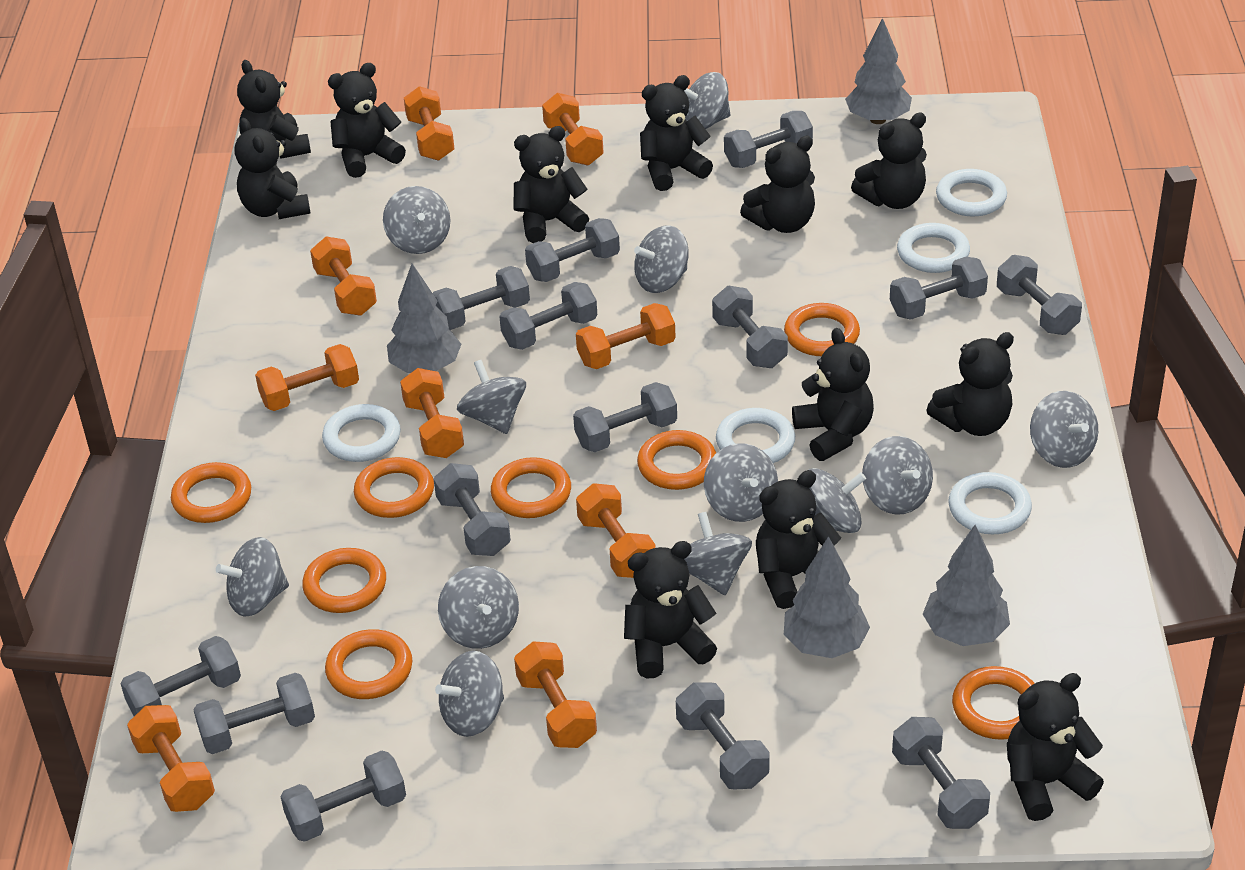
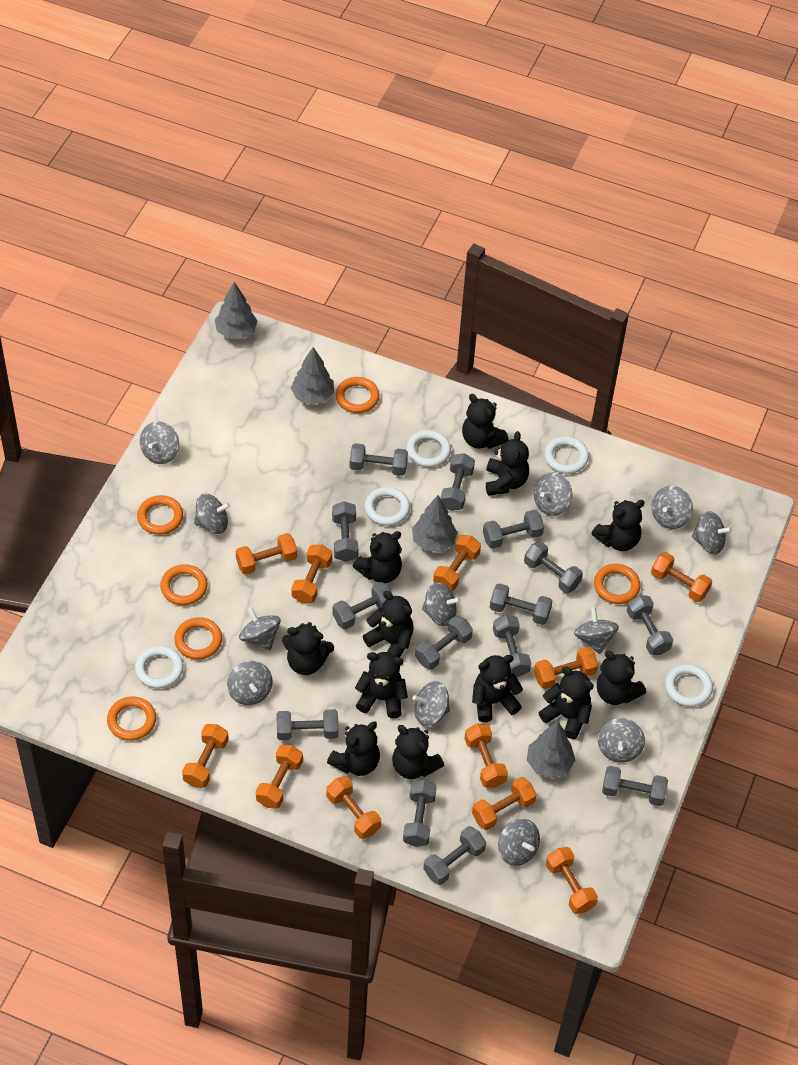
orange dumbbell: 9 -> 11
orange ring: 8 -> 6

